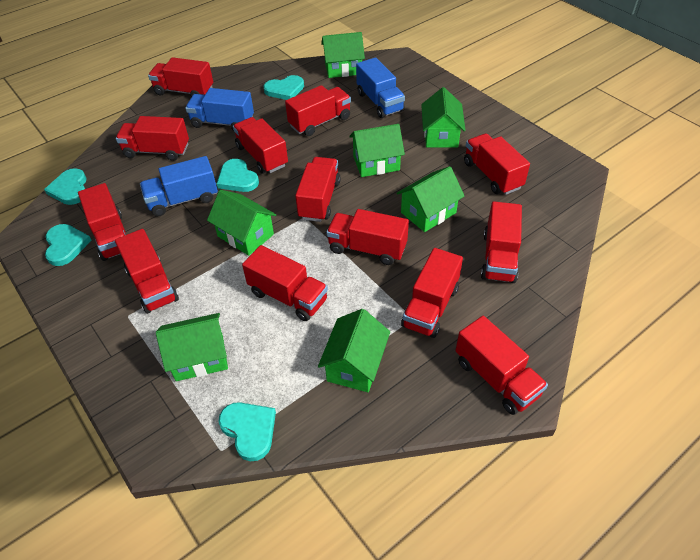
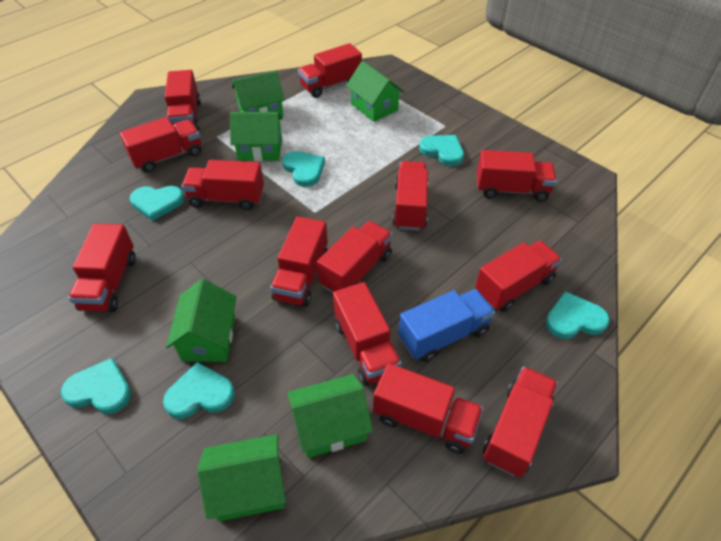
blue truck: 3 -> 1
green house: 7 -> 6
turquoise heart: 5 -> 6

